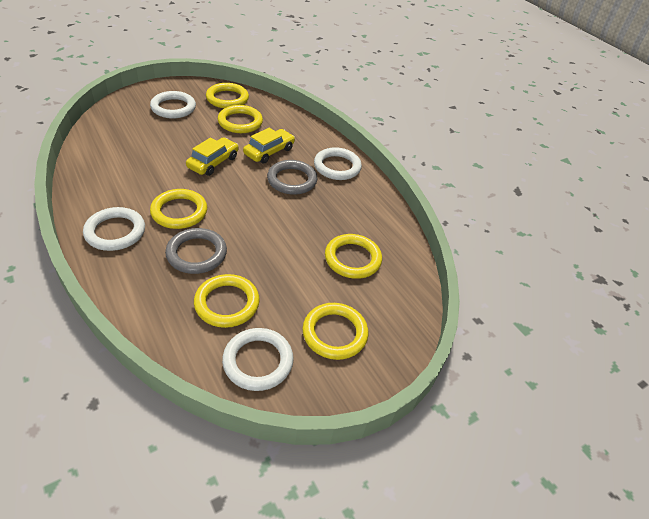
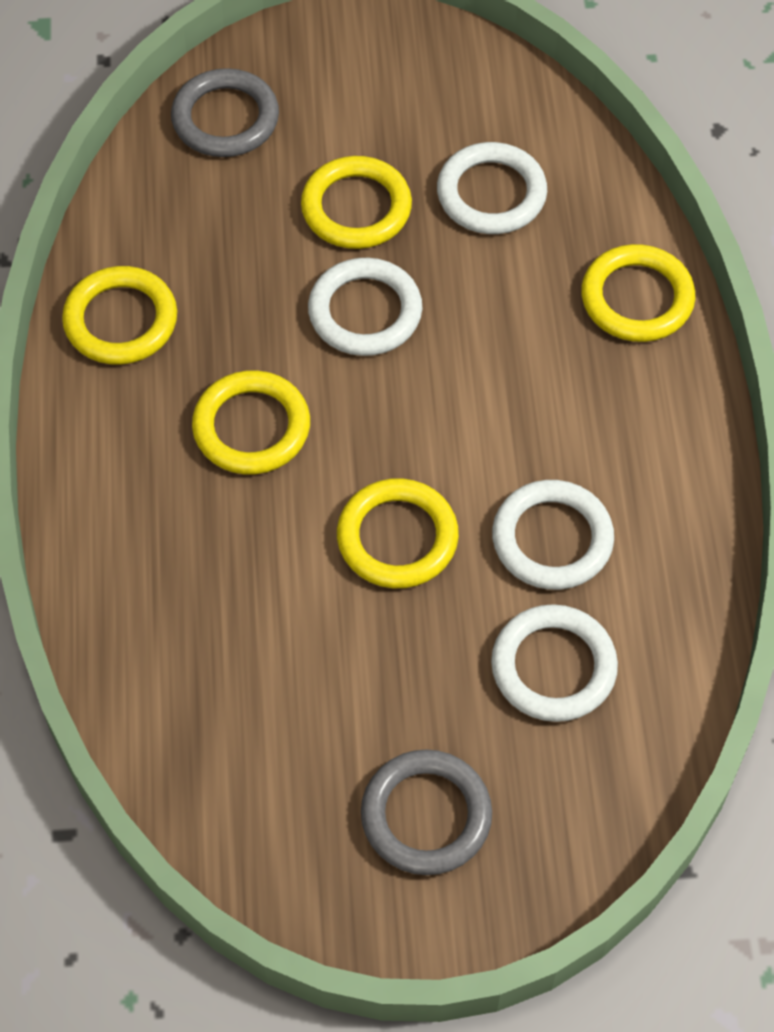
yellow car: 2 -> 0
yellow ring: 6 -> 5

